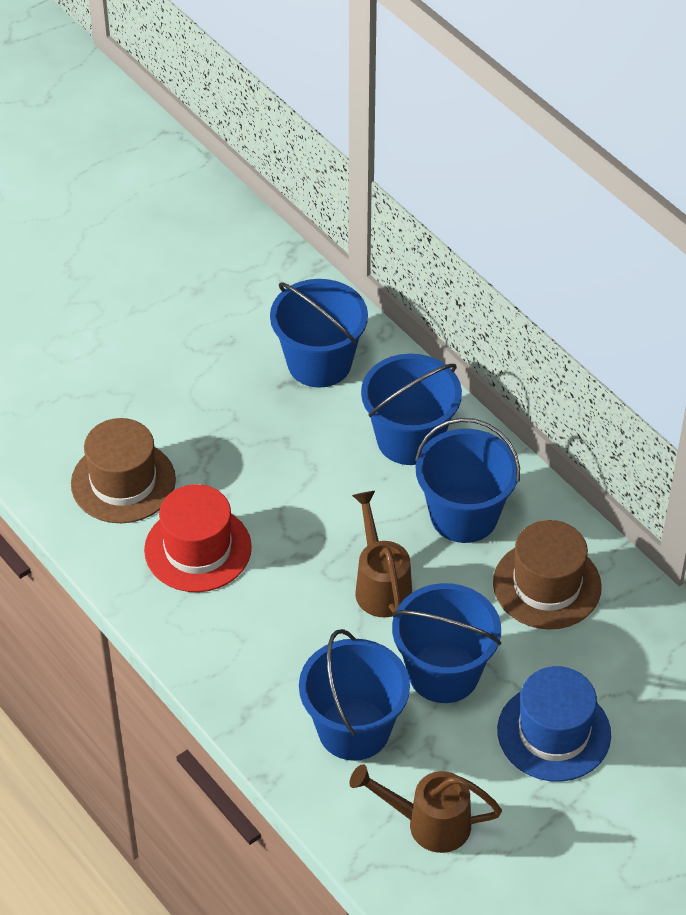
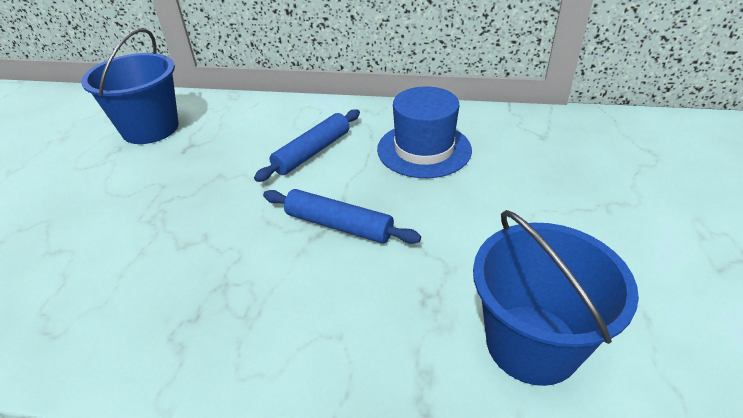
blue bucket: 5 -> 2
blue rolling pin: 0 -> 2
brown hat: 2 -> 0
brown watering can: 2 -> 0
red hat: 1 -> 0

